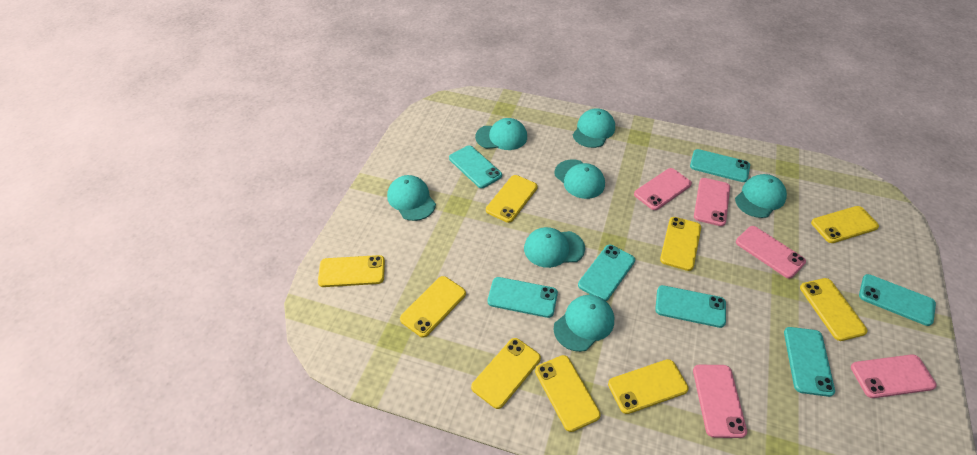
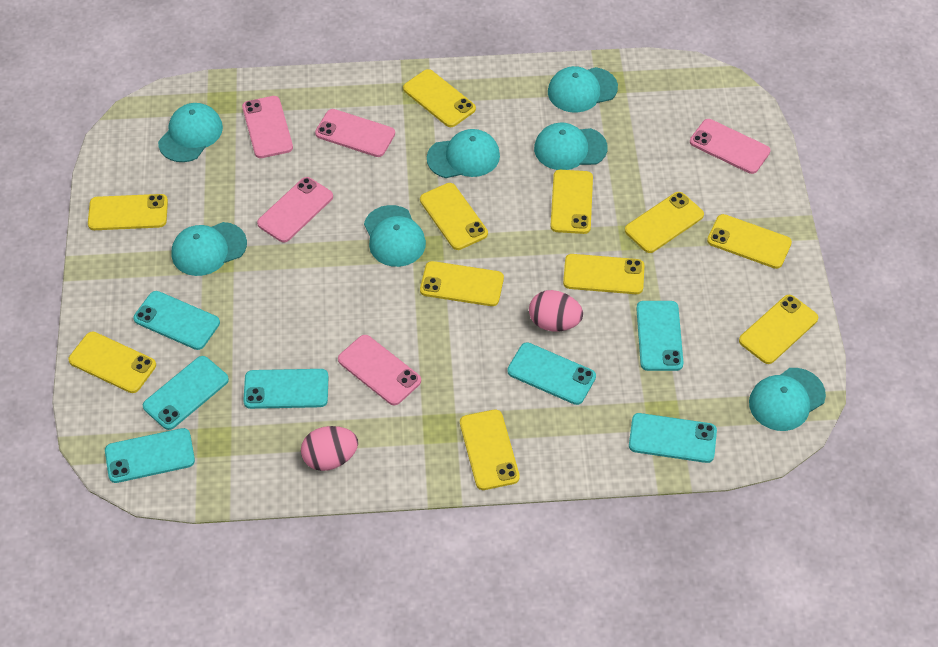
pink egg: 0 -> 2
yellow phone: 9 -> 11

